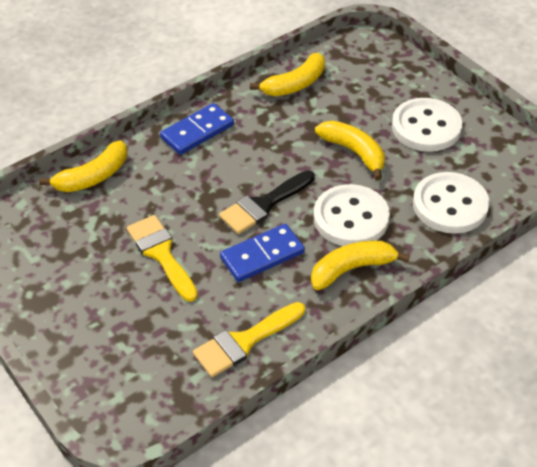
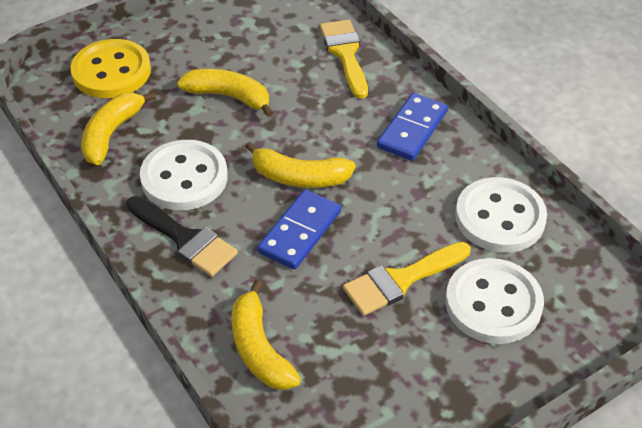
yellow button: 0 -> 1

